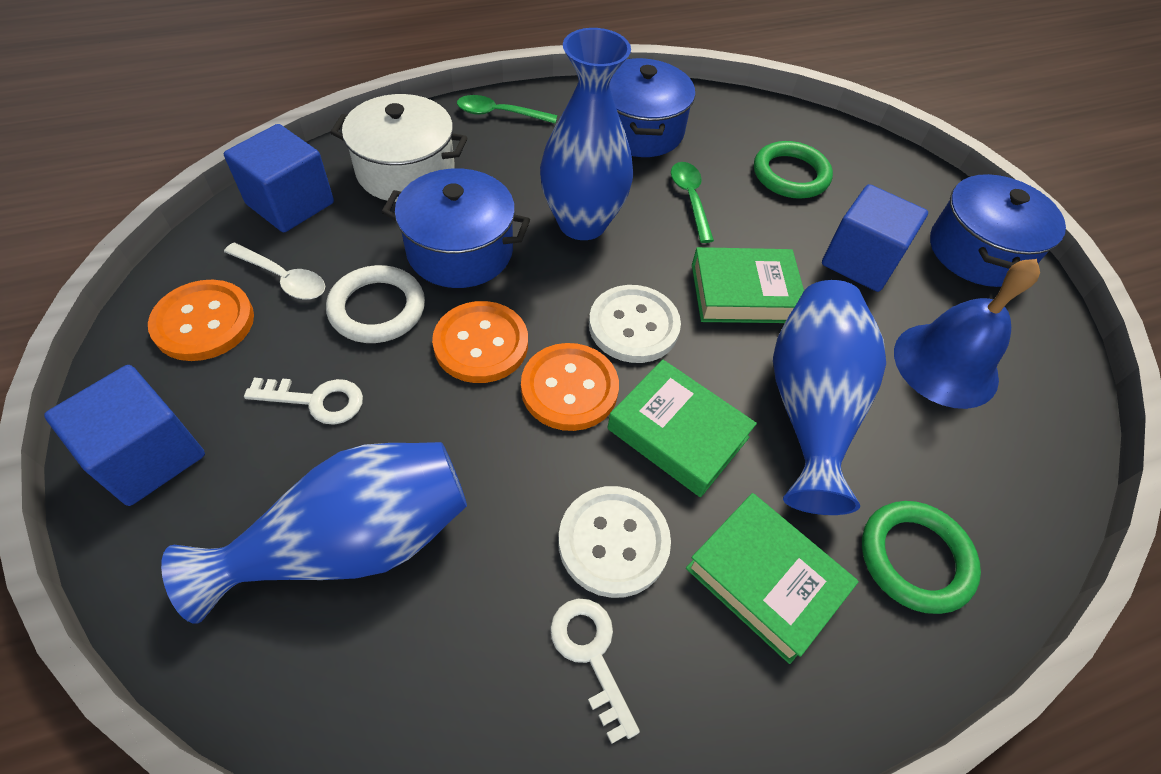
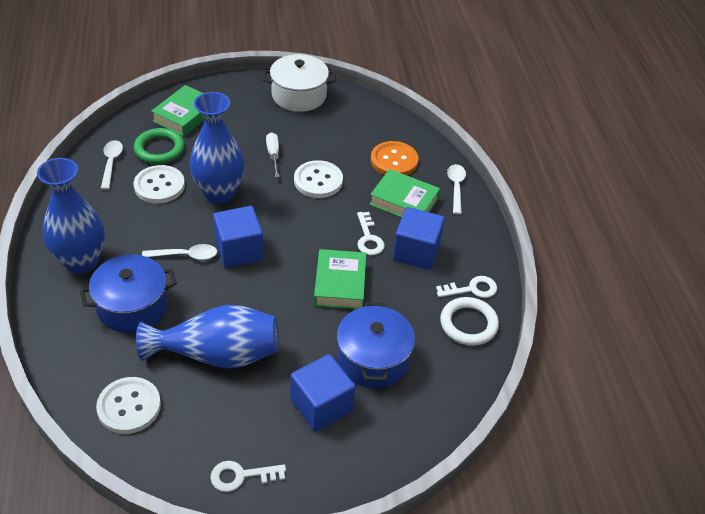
blue bell: 1 -> 0
blue pot: 3 -> 2
green ring: 2 -> 1
green spoon: 2 -> 0
orange button: 3 -> 1
white button: 2 -> 3
white key: 2 -> 3
white screwdriver: 0 -> 1
white spoon: 1 -> 3

